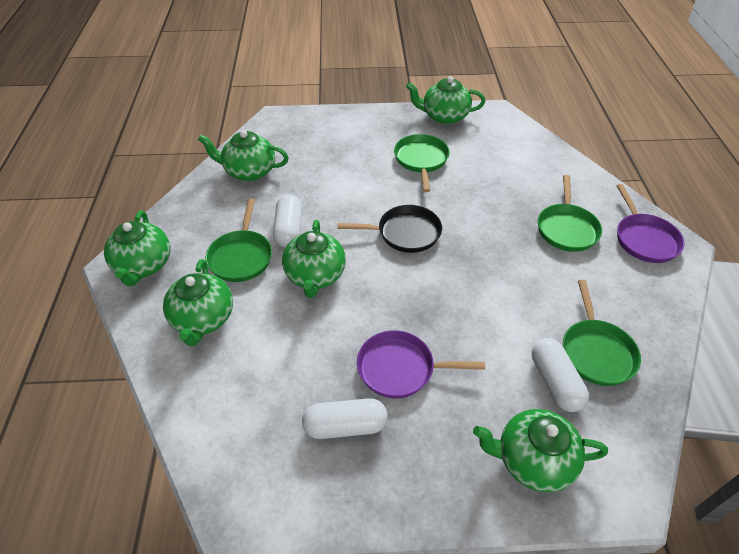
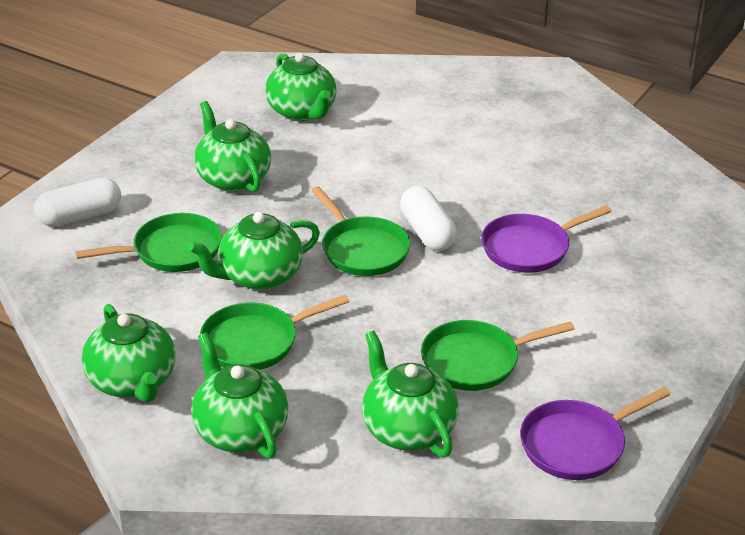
black pan: 1 -> 0
white capsule: 3 -> 2

